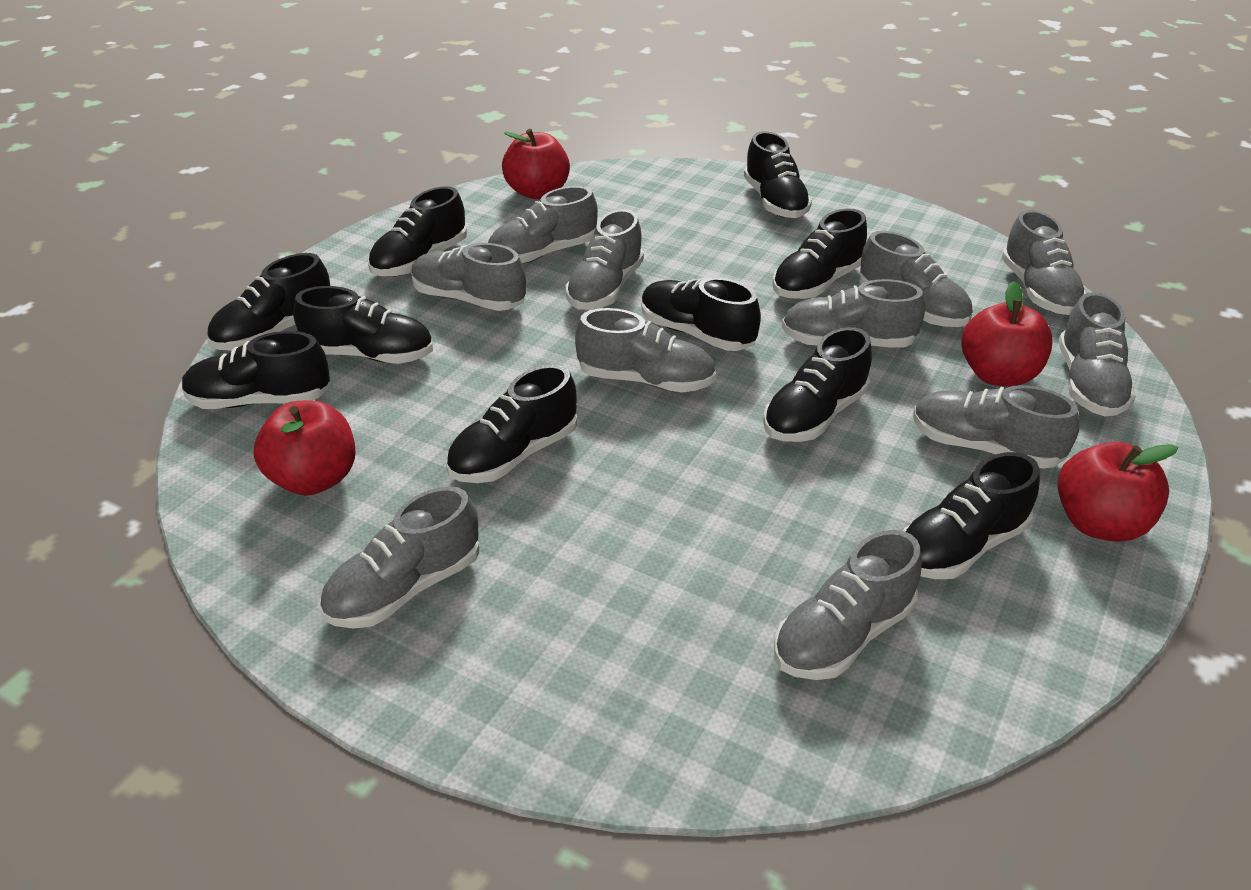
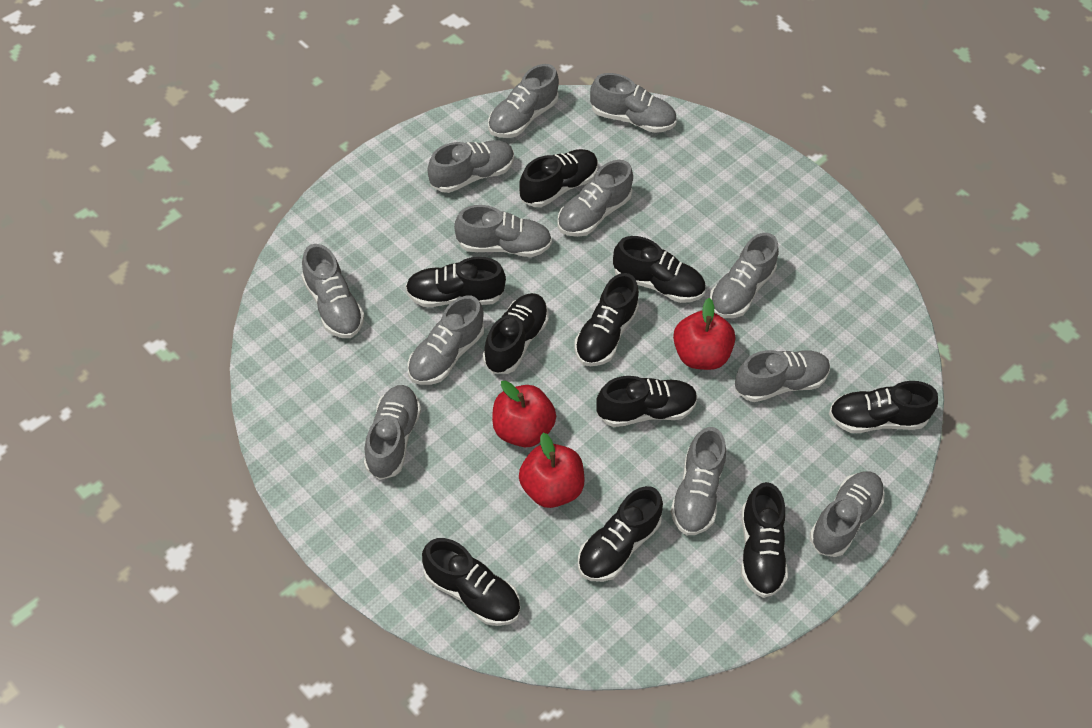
grey shoe: 11 -> 12
red apple: 4 -> 3

